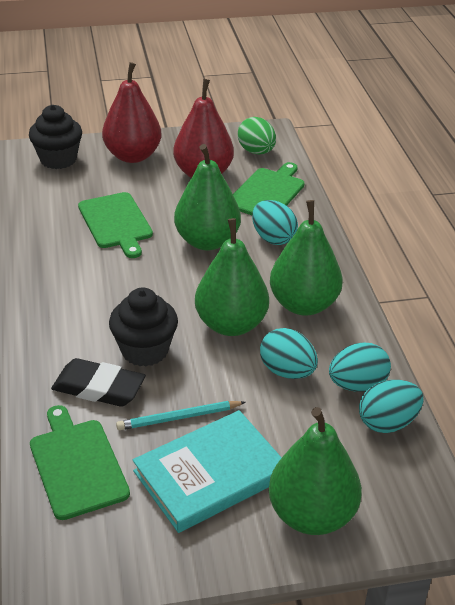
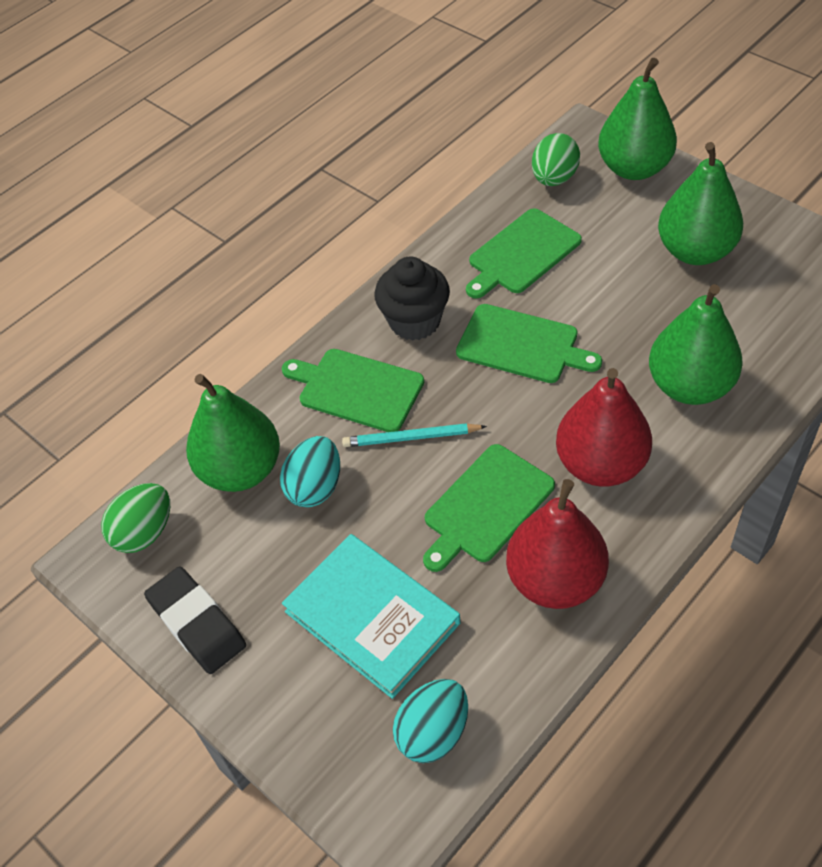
black cupcake: 2 -> 1
green cutting board: 3 -> 4
green egg: 1 -> 2
turquoise egg: 4 -> 2

